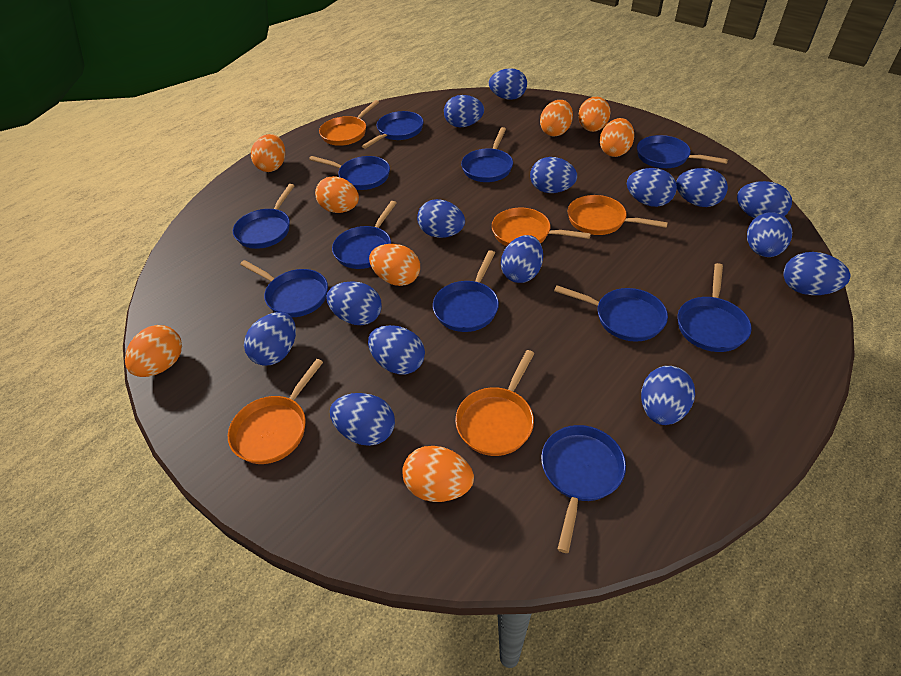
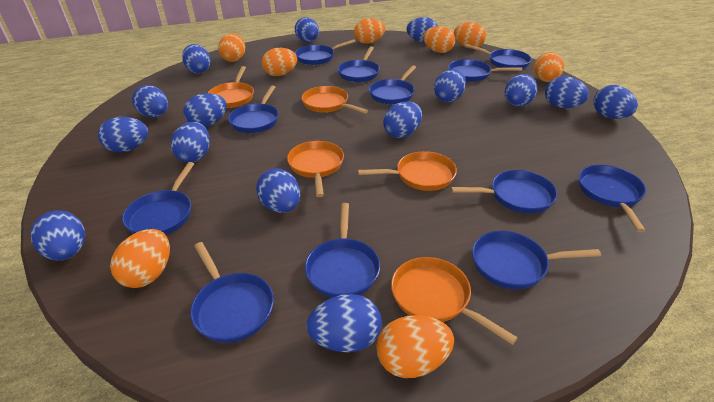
blue pan: 11 -> 12

